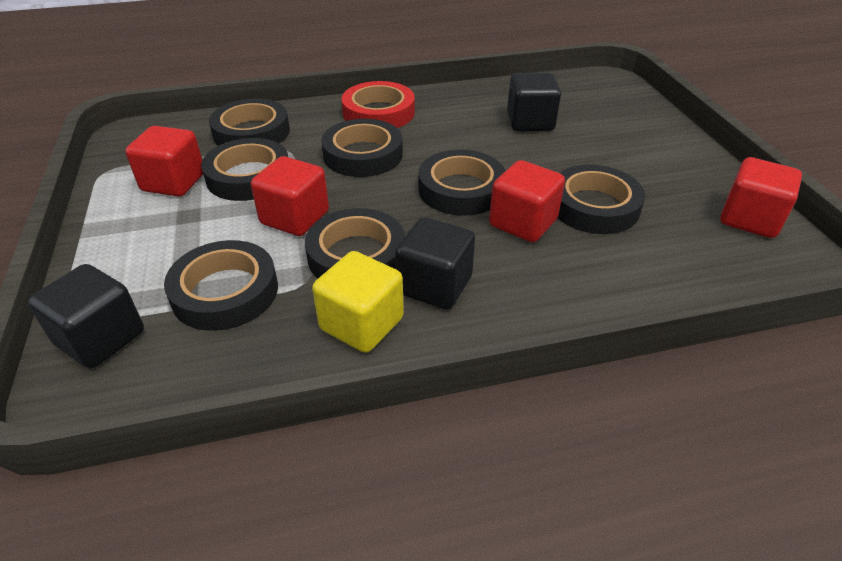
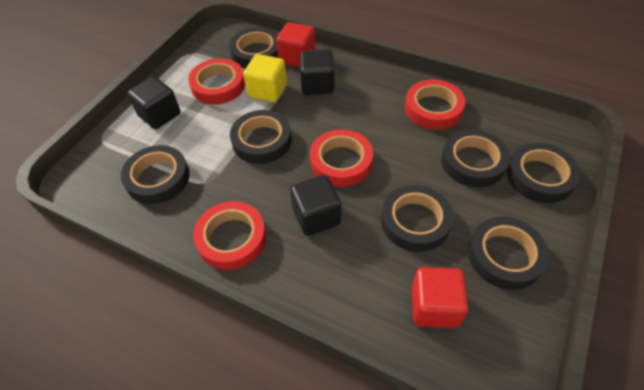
red cube: 4 -> 2
red tape: 1 -> 4

